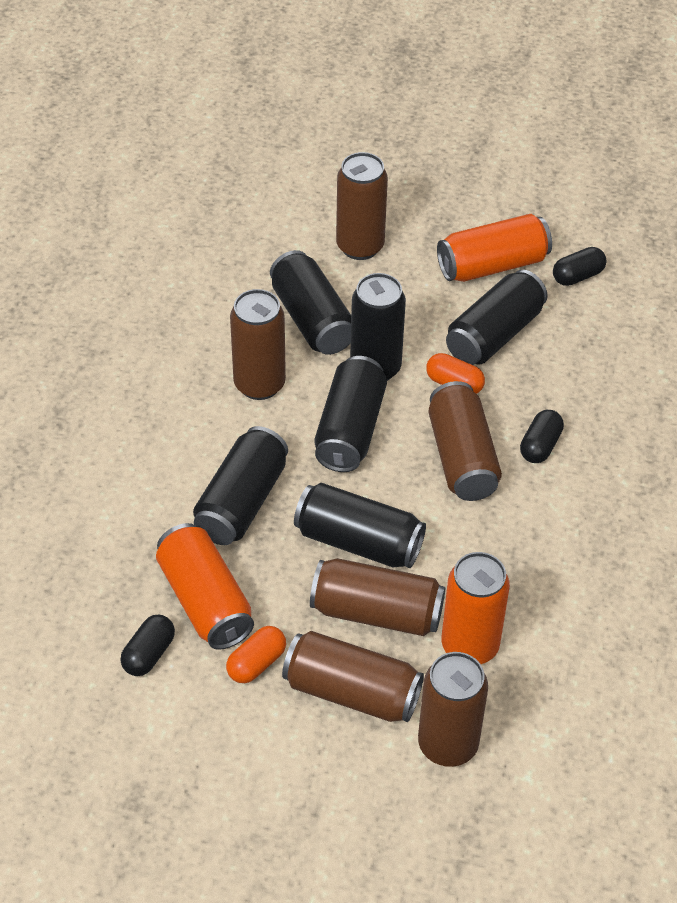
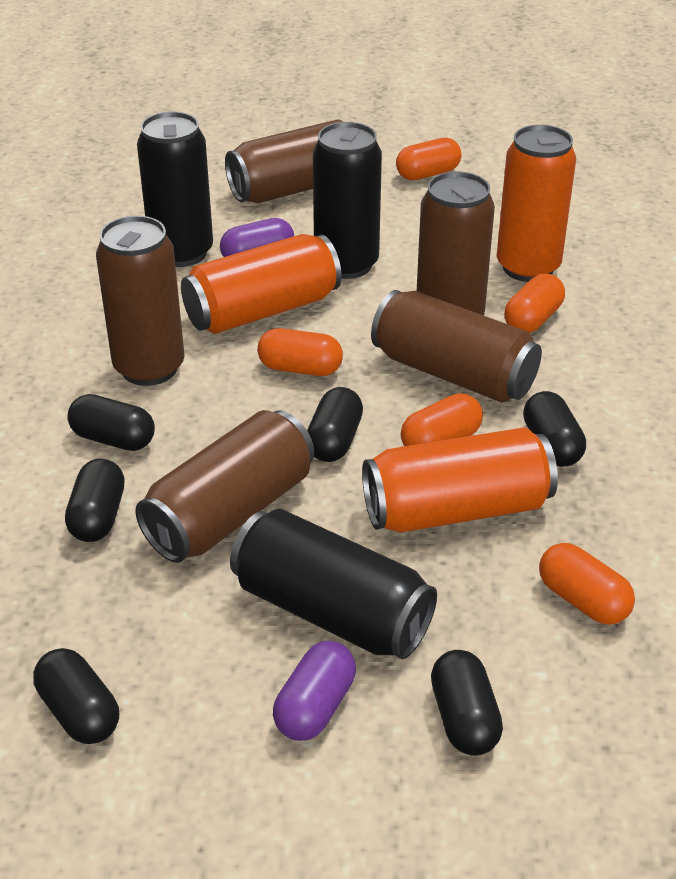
black can: 6 -> 3
black capsule: 3 -> 6
brown can: 6 -> 5
orange capsule: 2 -> 5
purple capsule: 0 -> 2

